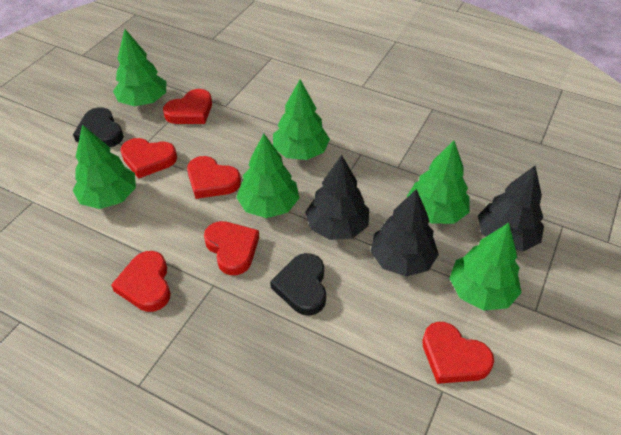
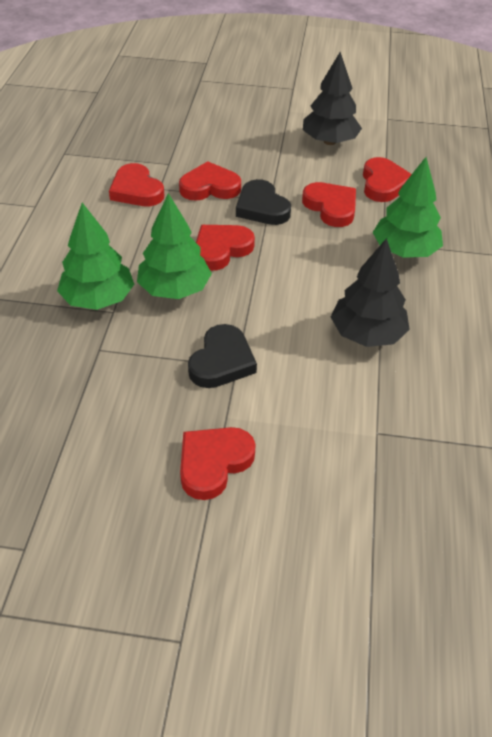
black tree: 3 -> 2
green tree: 6 -> 3

